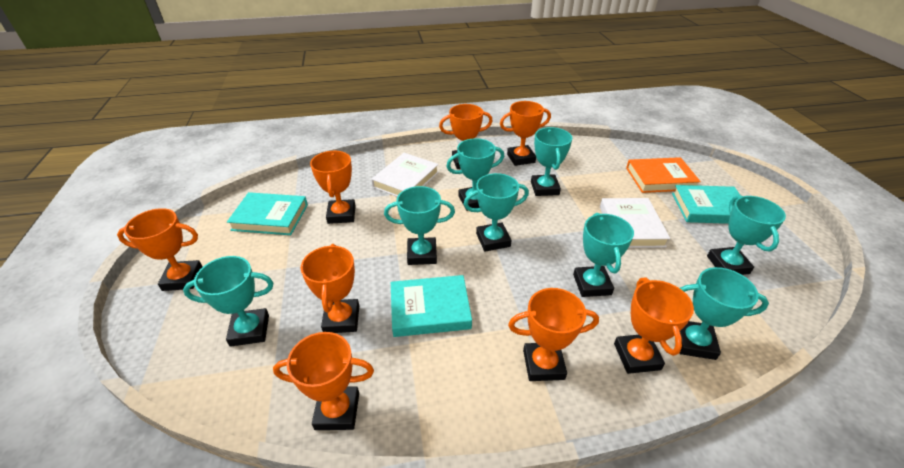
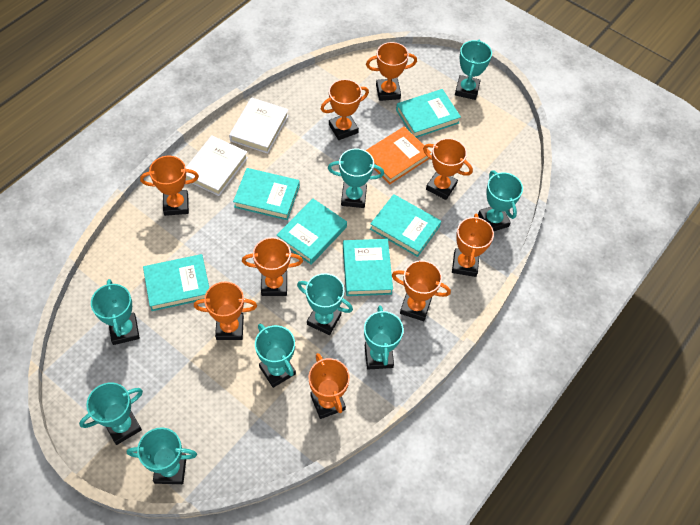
orange trophy: 8 -> 9
turquoise book: 3 -> 6
turquoise trophy: 8 -> 9

